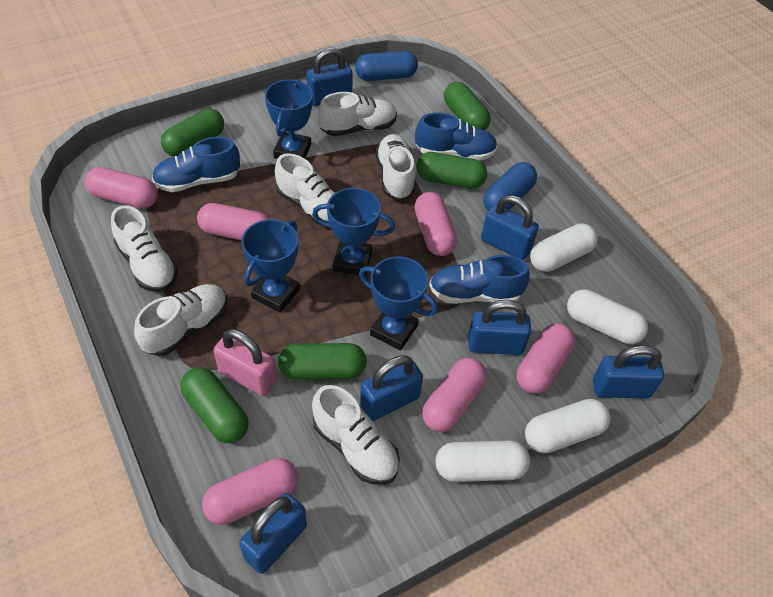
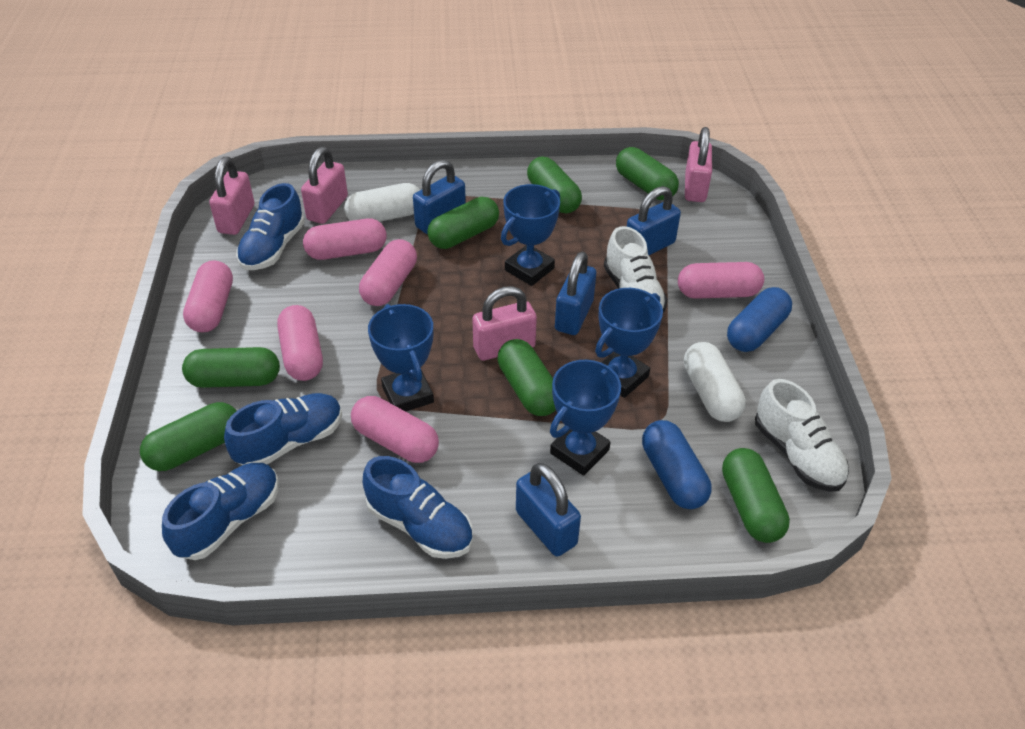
blue padlock: 6 -> 4
blue shoe: 3 -> 4
green capsule: 5 -> 7
pink padlock: 1 -> 4
white capsule: 4 -> 2
white shoe: 6 -> 2

